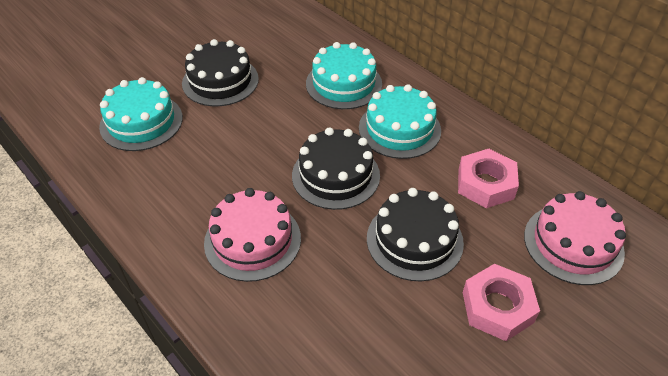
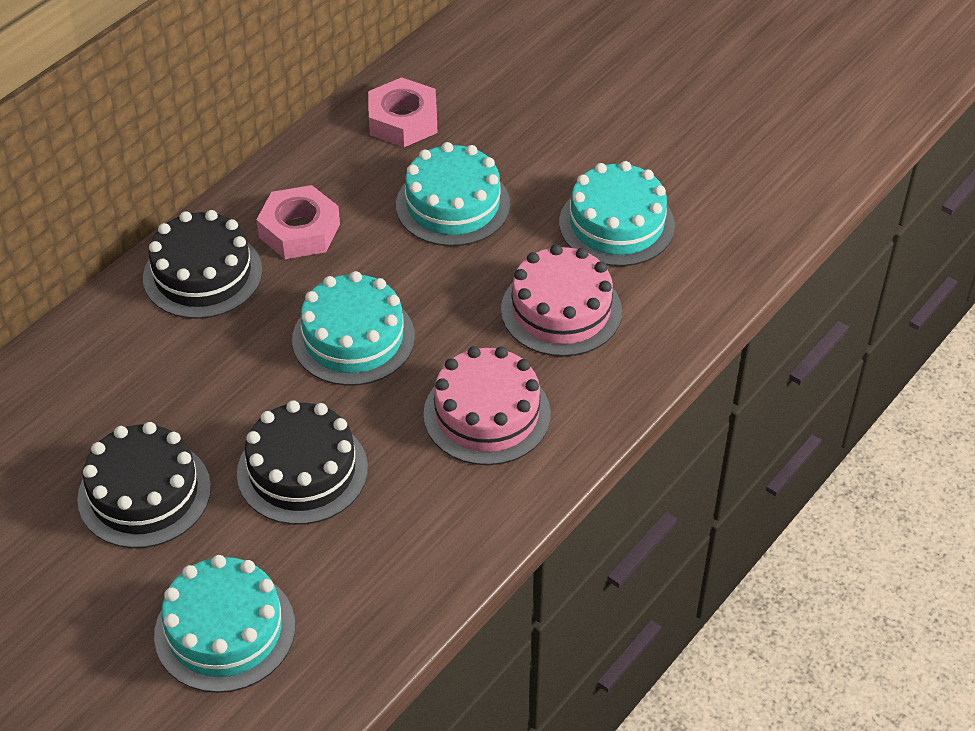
turquoise cake: 3 -> 4

